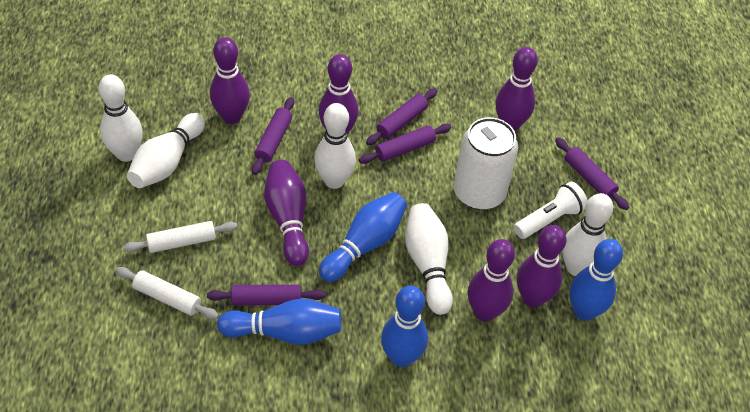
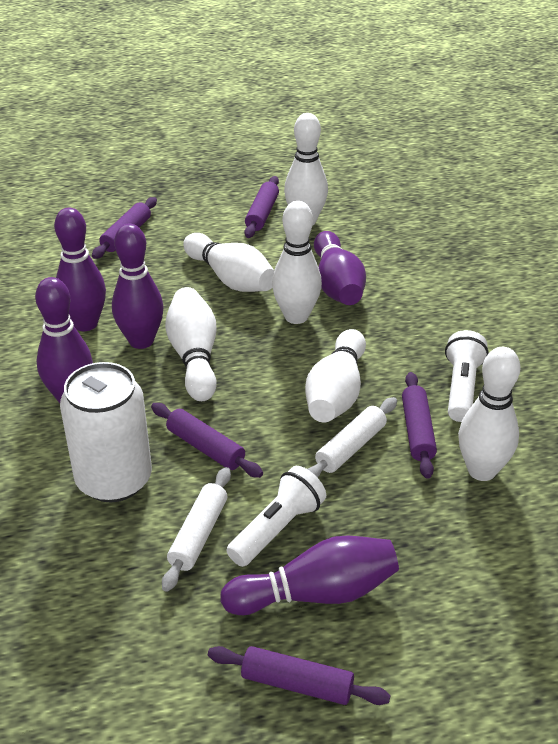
blue bowling pin: 4 -> 0
purple bowling pin: 6 -> 5
white bowling pin: 5 -> 6
white flashlight: 1 -> 2

